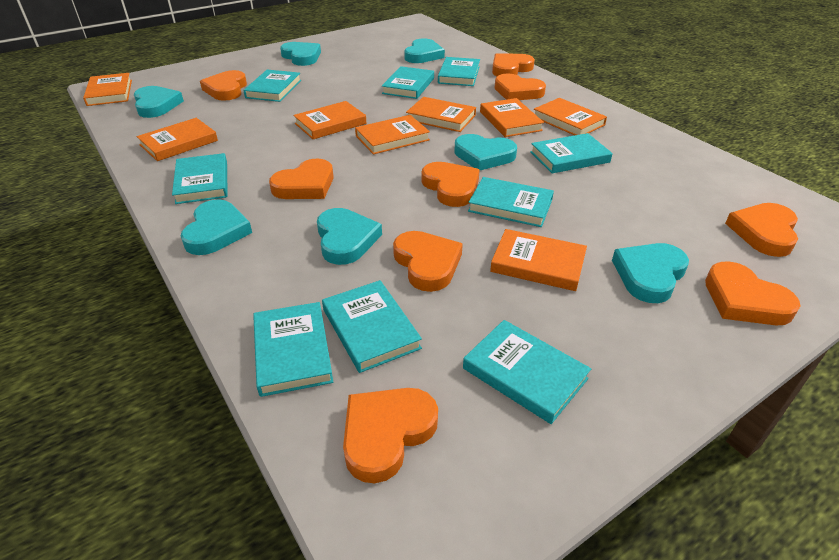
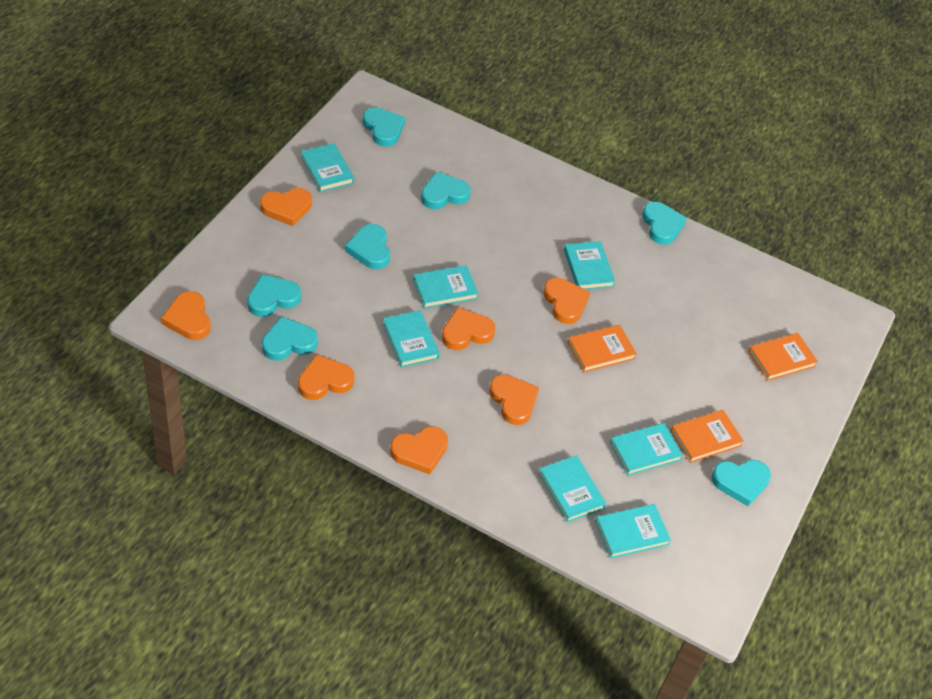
orange book: 8 -> 3
orange heart: 9 -> 7
turquoise book: 9 -> 7

